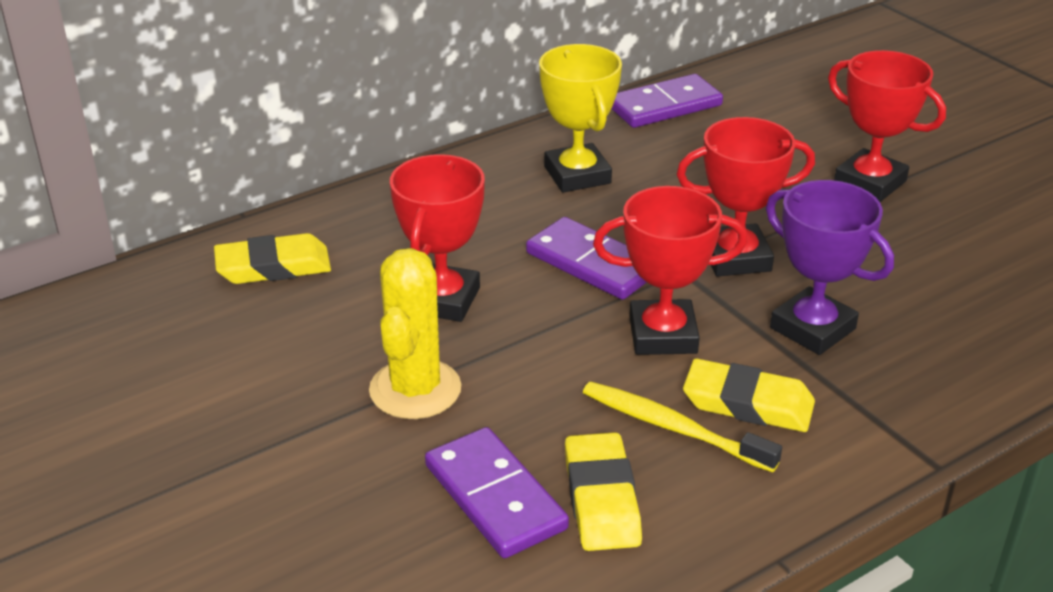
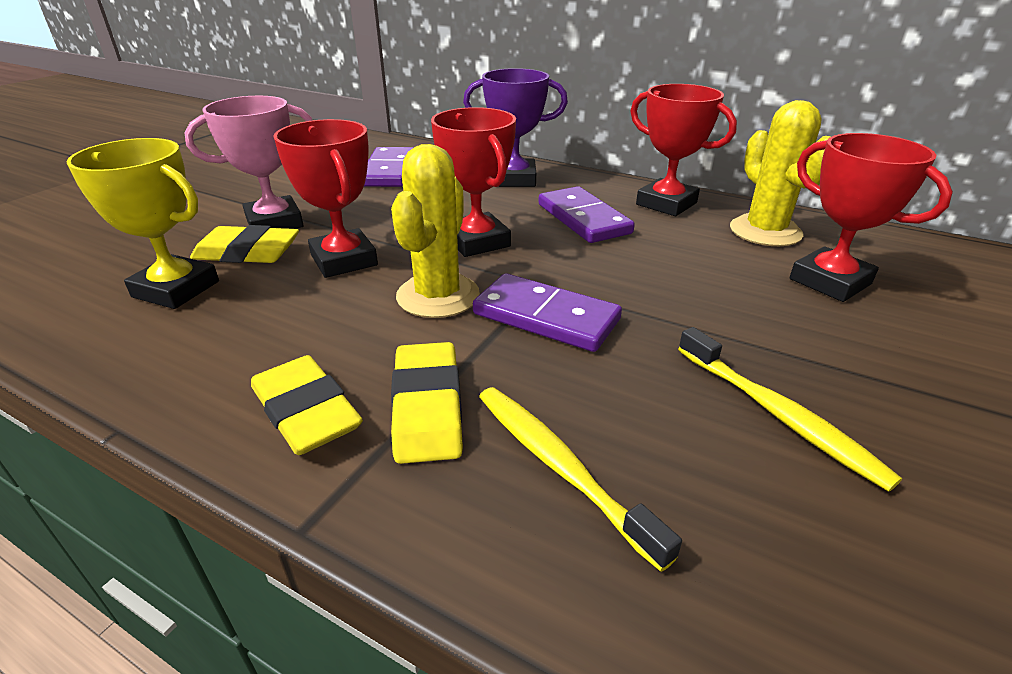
pink trophy: 0 -> 1
yellow cactus: 1 -> 2
yellow toothbrush: 1 -> 2

